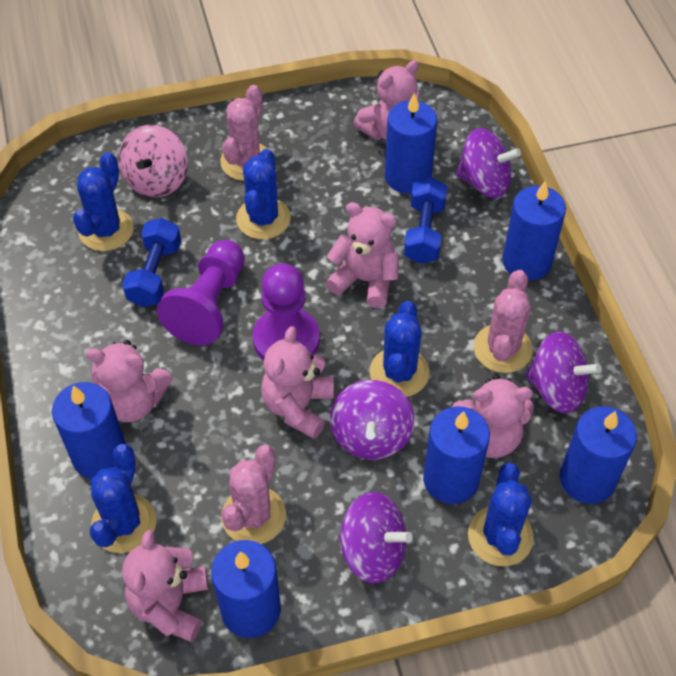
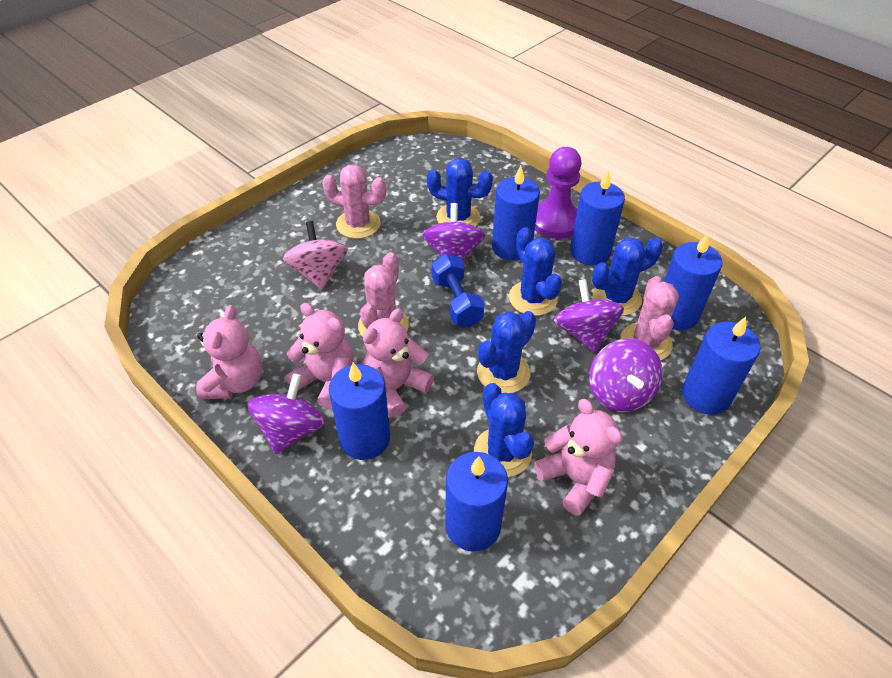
blue dumbbell: 2 -> 1
pink teddy bear: 6 -> 4
purple pawn: 2 -> 1

